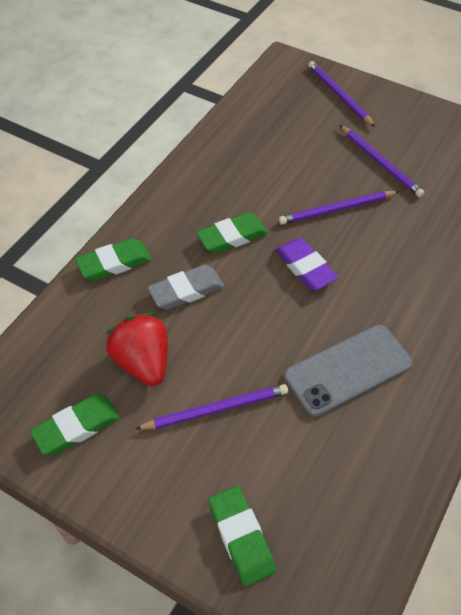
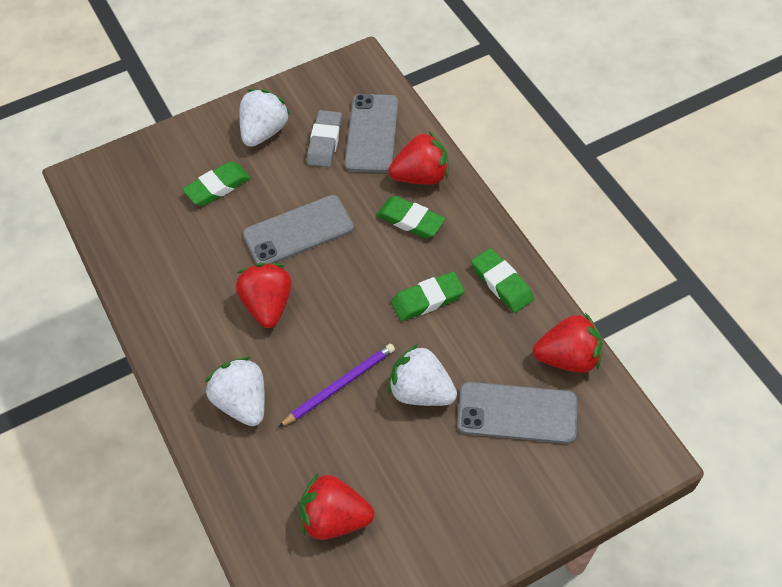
grey phone: 1 -> 3
purple eraser: 1 -> 0
purple pencil: 4 -> 1
red strawberry: 1 -> 4
white strawberry: 0 -> 3

